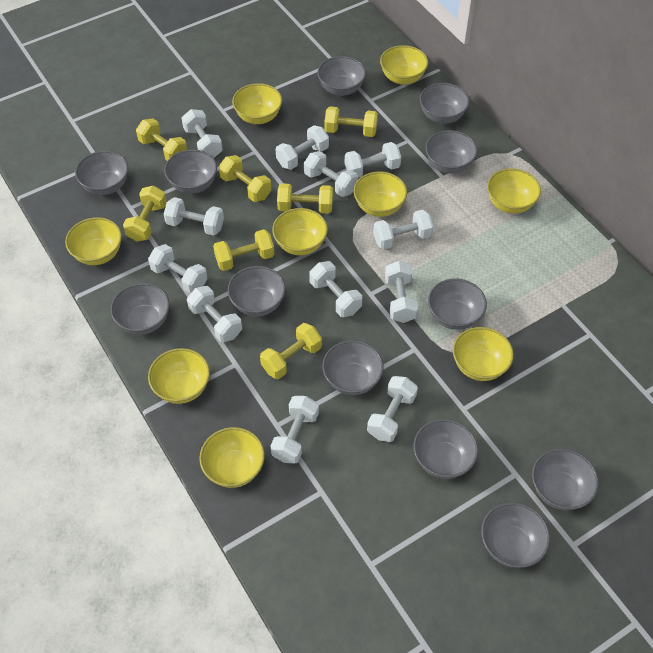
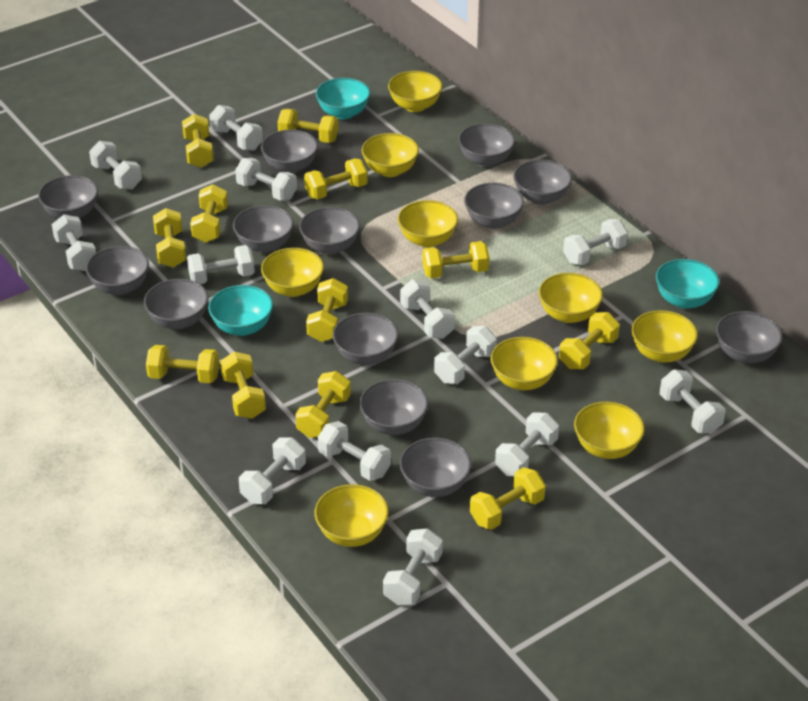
grey bowl: 12 -> 13
turquoise bowl: 0 -> 3
white dumbbell: 12 -> 13
yellow dumbbell: 7 -> 12

